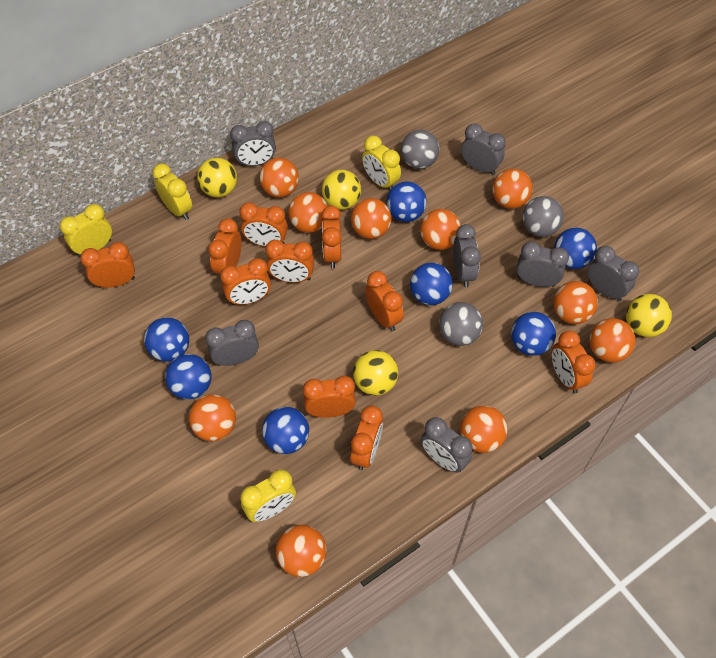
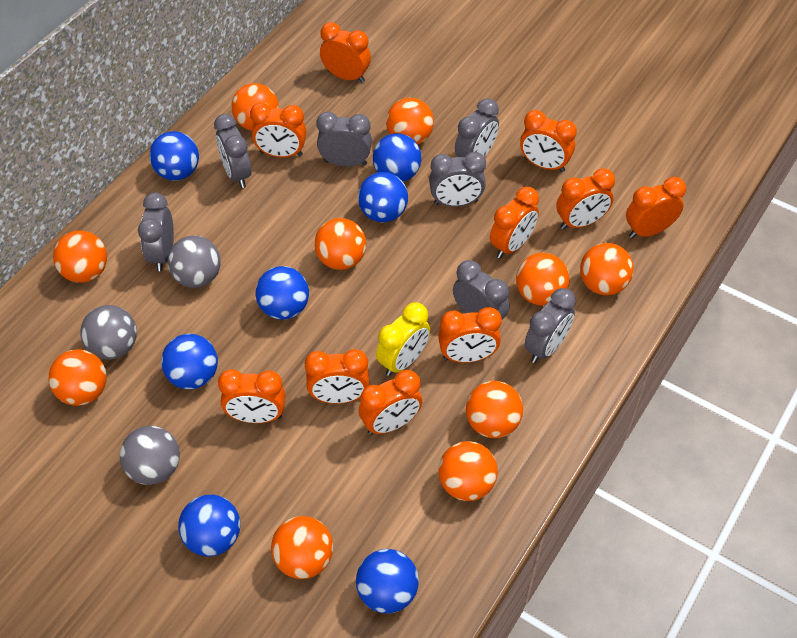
yellow ball: 4 -> 0
yellow clock: 4 -> 1

